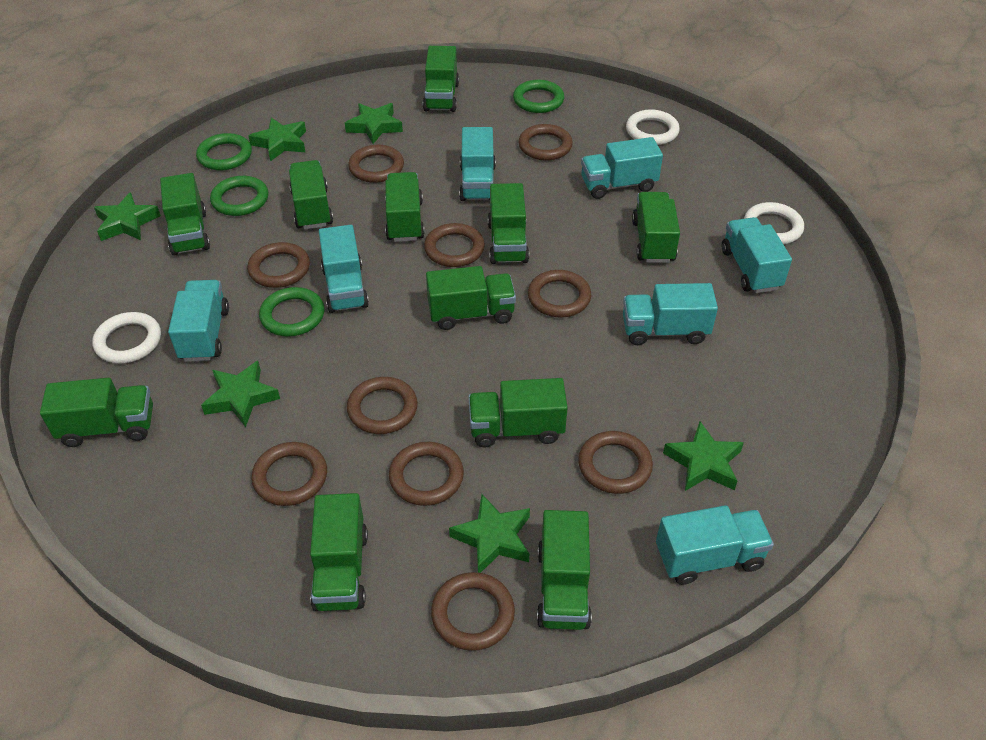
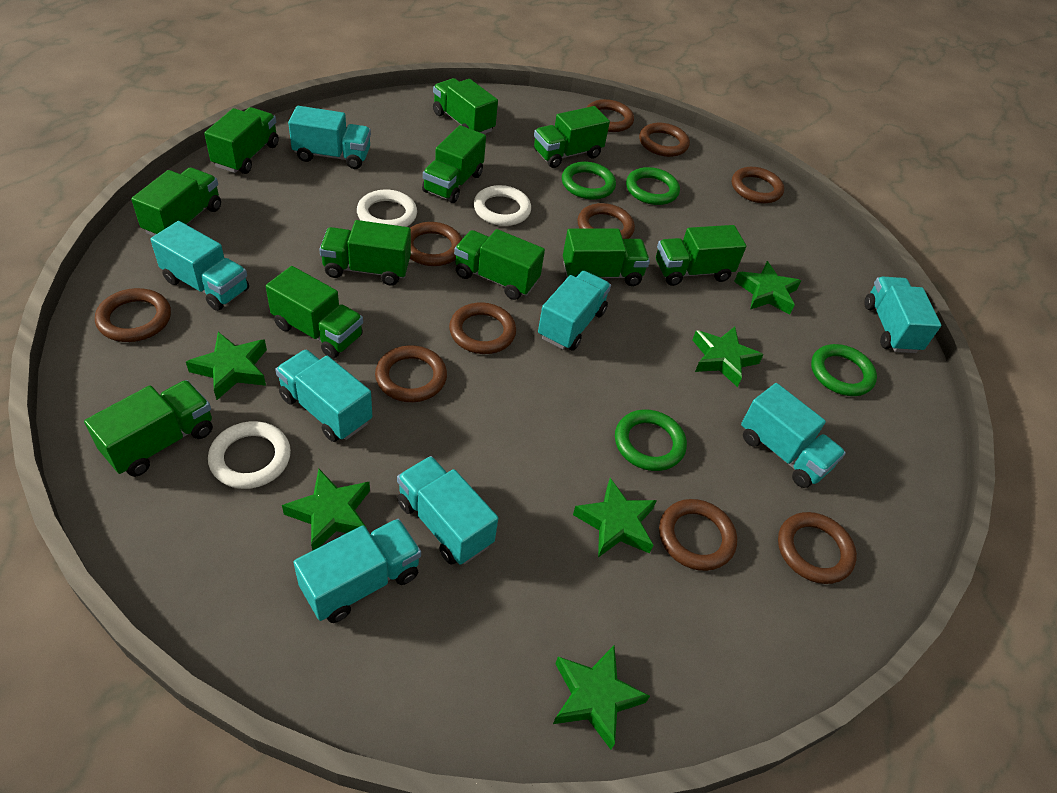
turquoise truck: 7 -> 8

